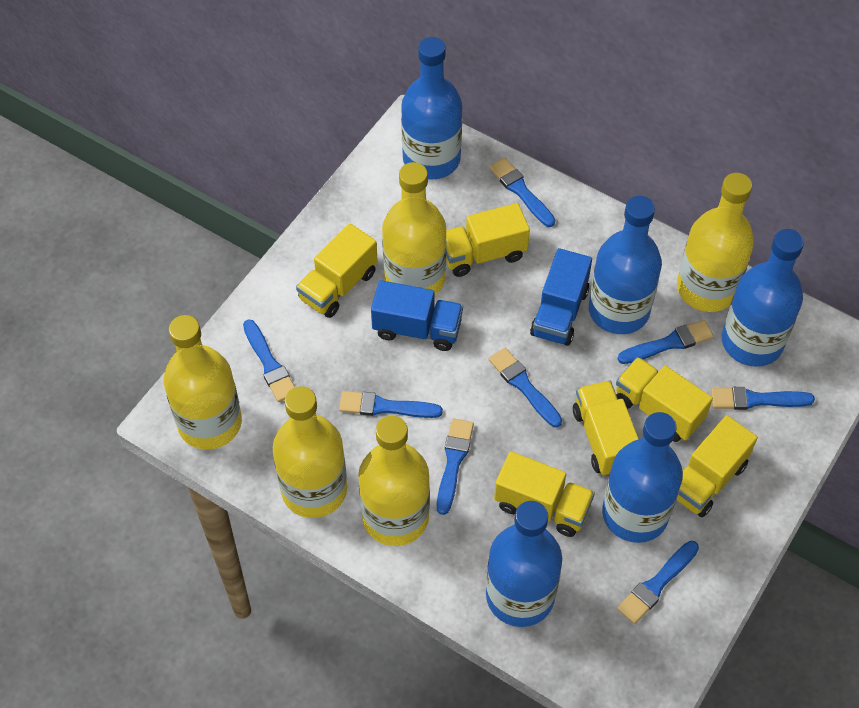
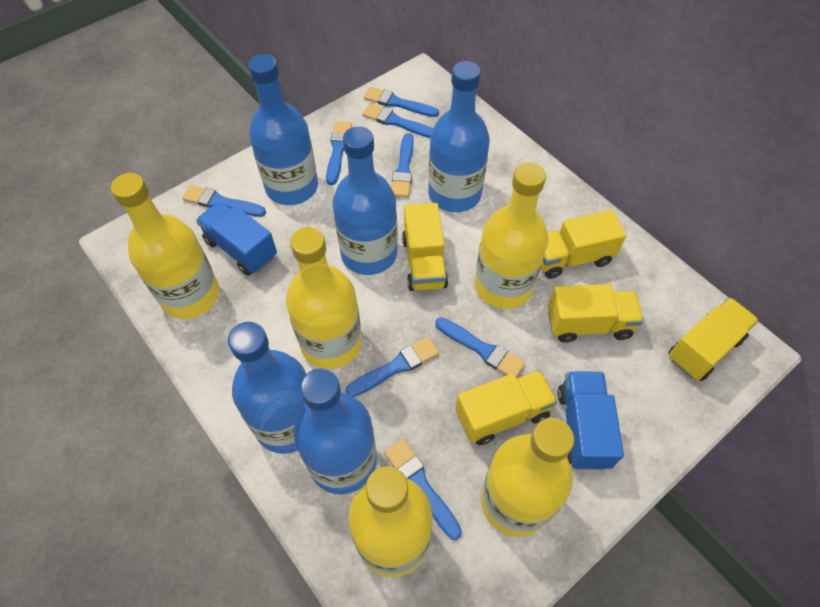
yellow truck: 6 -> 5

